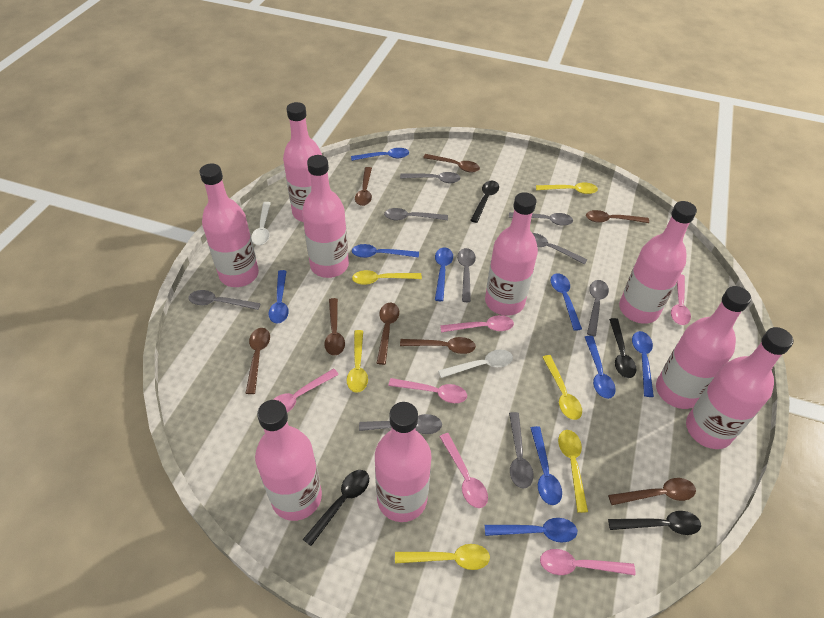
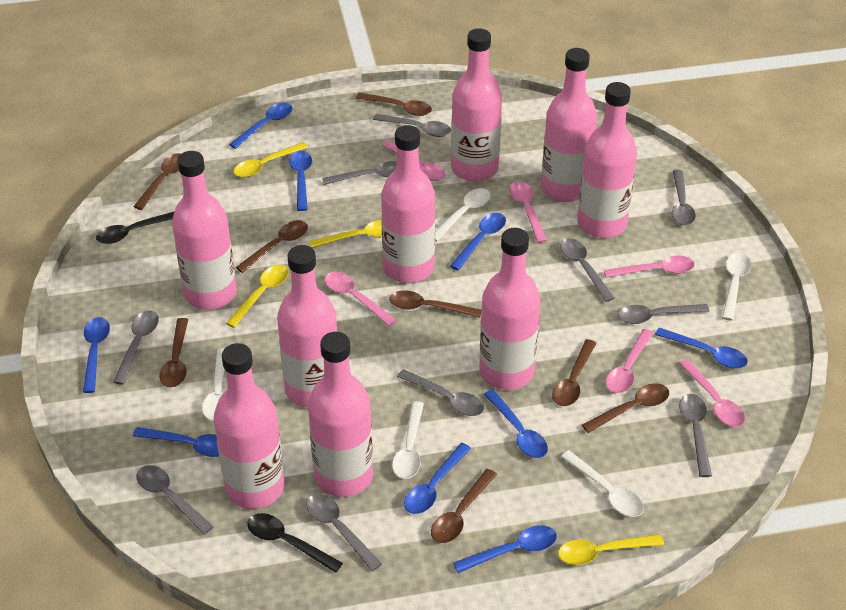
black spoon: 4 -> 2
grey spoon: 9 -> 10
white spoon: 2 -> 5
yellow spoon: 6 -> 4

